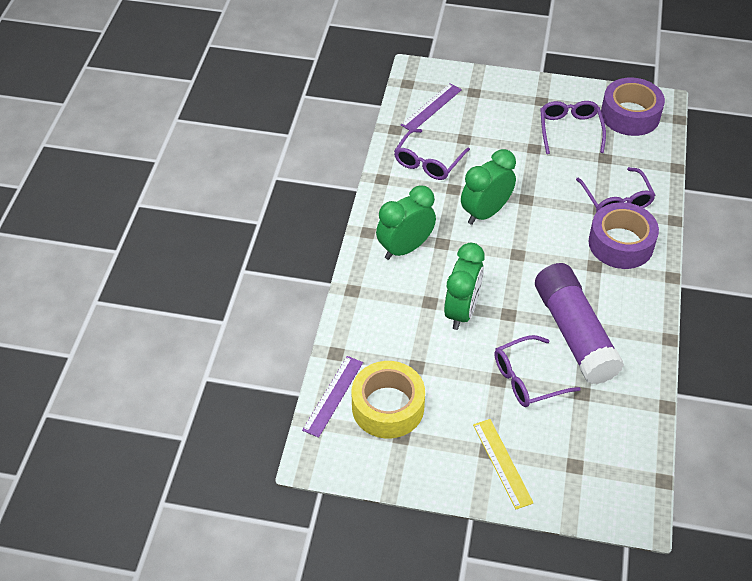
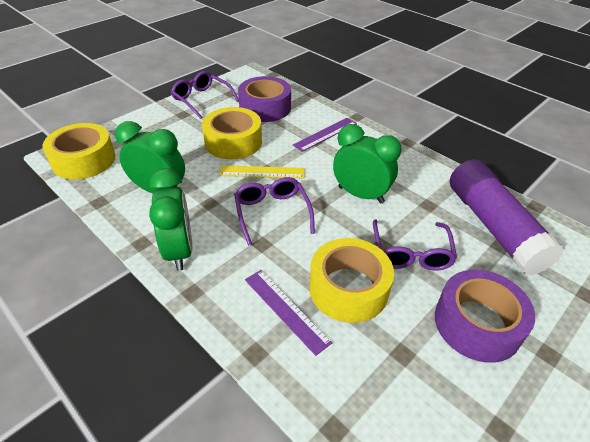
purple glasses: 4 -> 3
yellow tape: 1 -> 3

